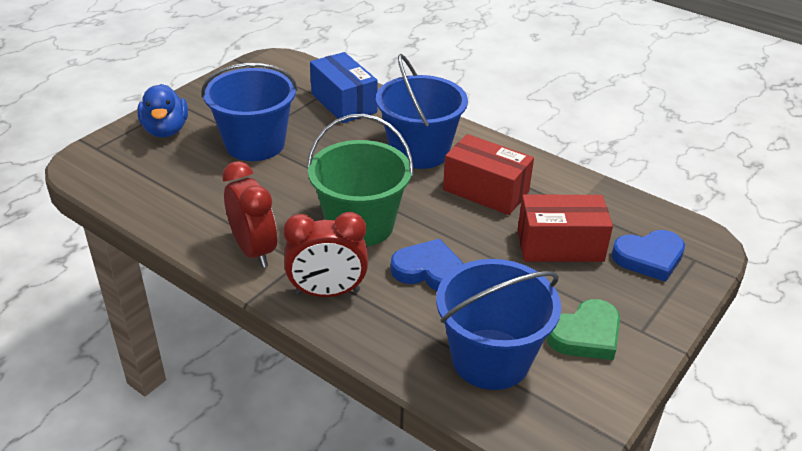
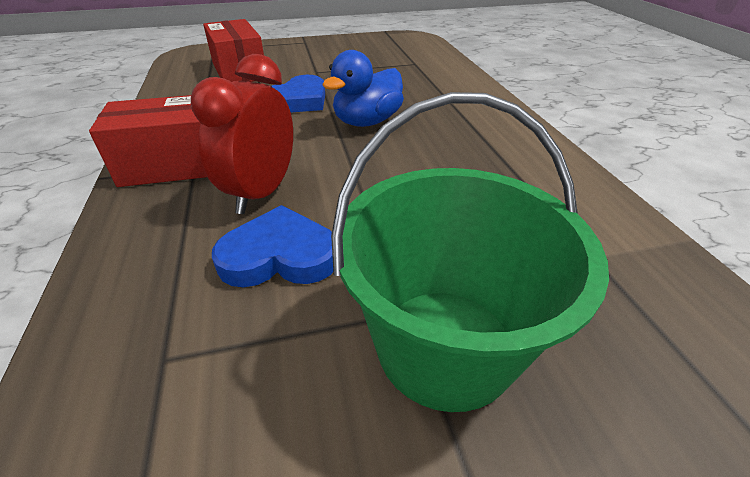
blue box: 1 -> 0
blue bucket: 3 -> 0
green heart: 1 -> 0
red clock: 2 -> 1

